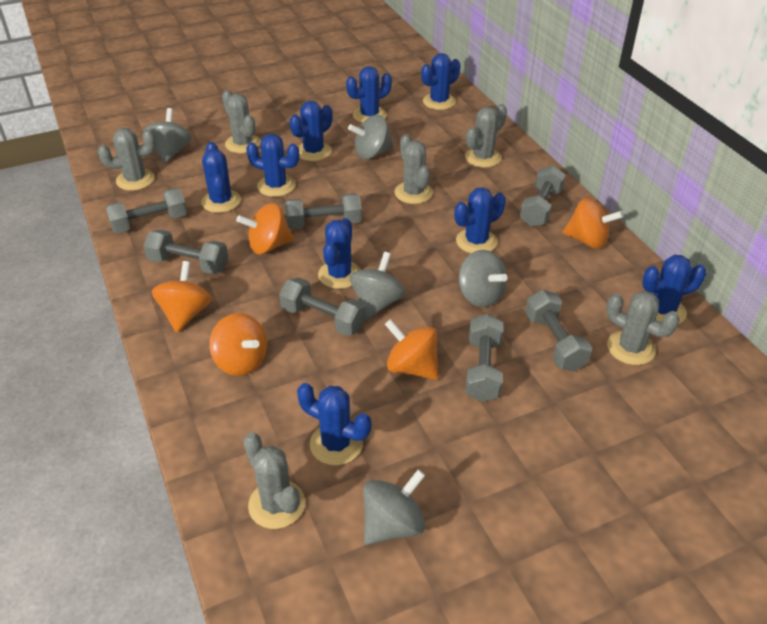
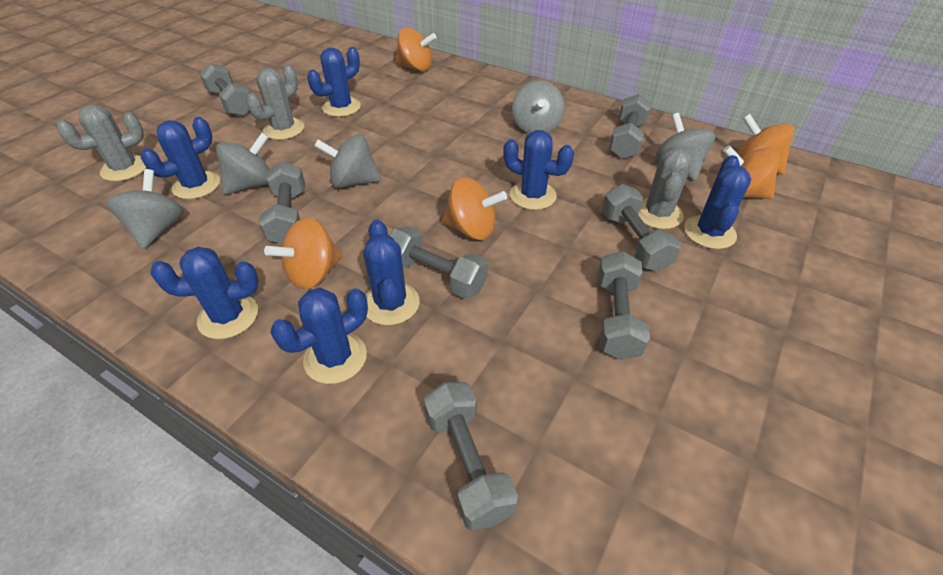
blue cactus: 9 -> 7
grey cactus: 6 -> 3

